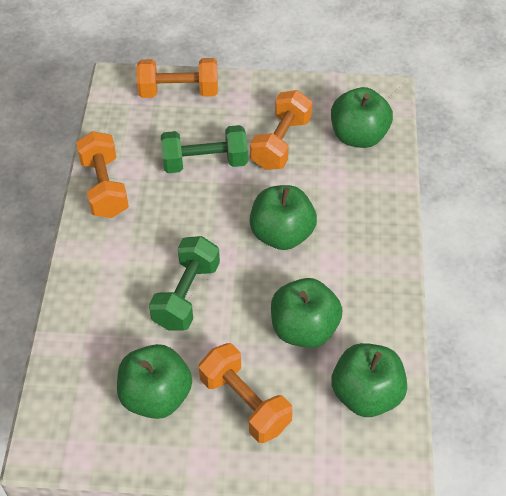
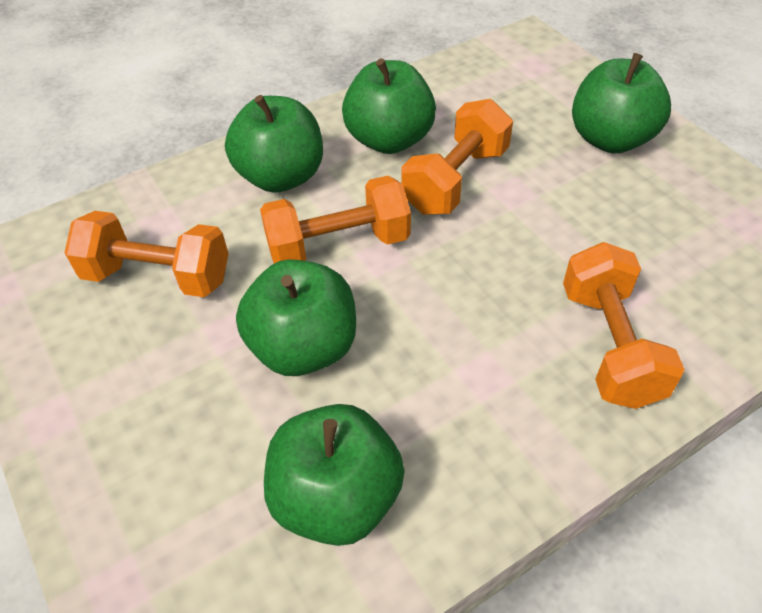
green dumbbell: 2 -> 0

